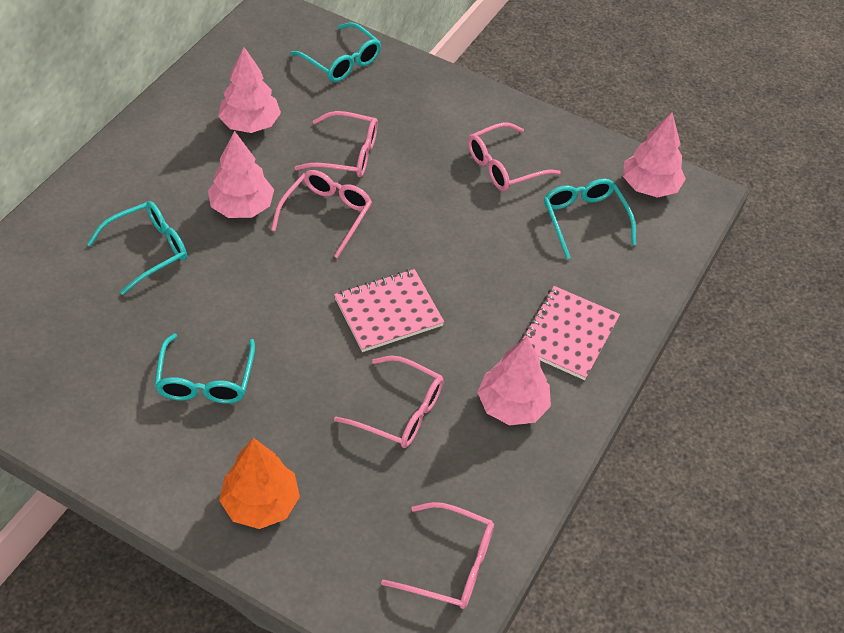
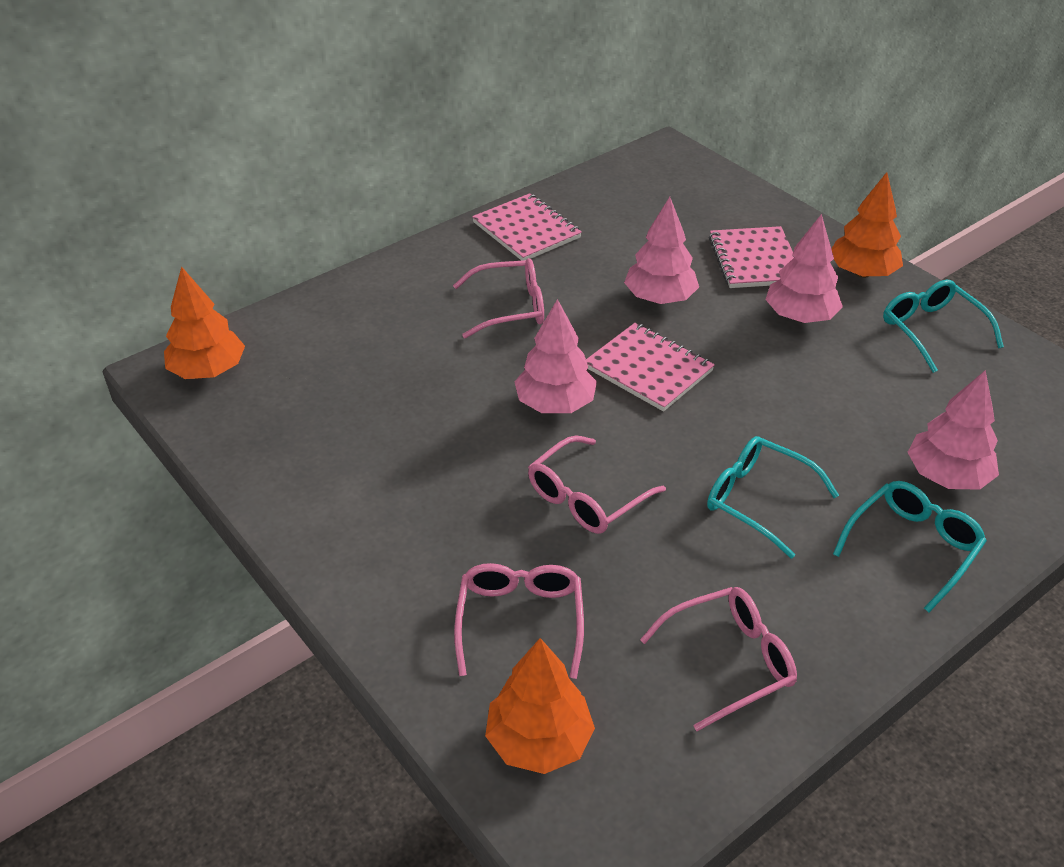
orange tree: 1 -> 3
pink glasses: 5 -> 4
pink notebook: 2 -> 3
turquoise glasses: 4 -> 3

